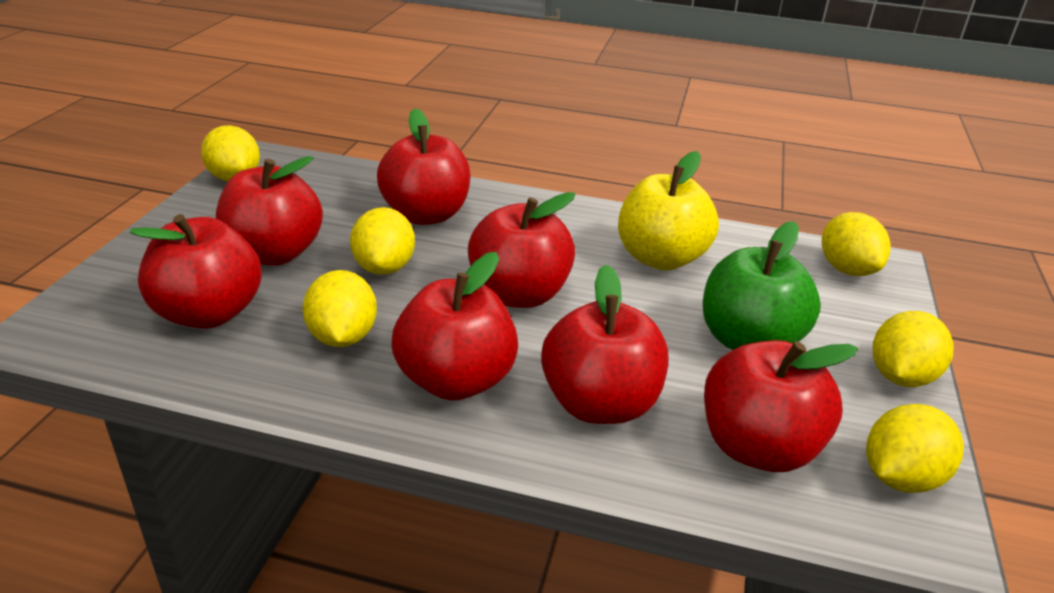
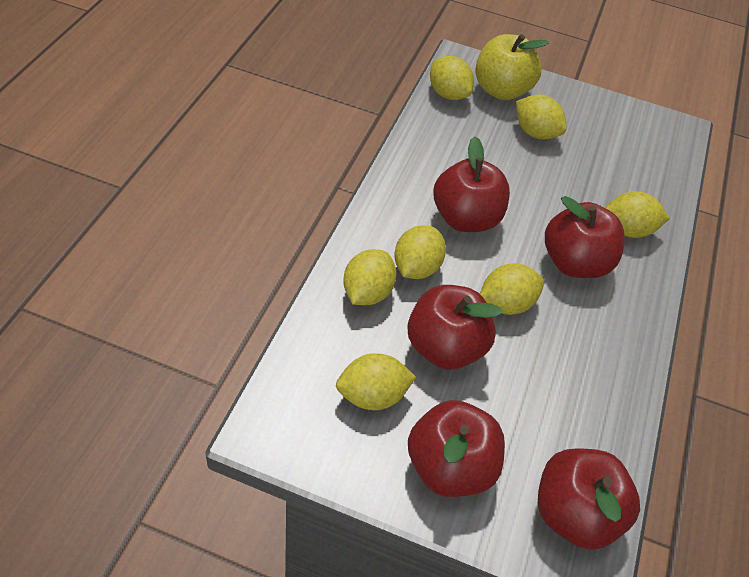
green apple: 1 -> 0
red apple: 7 -> 5
yellow lemon: 6 -> 7

